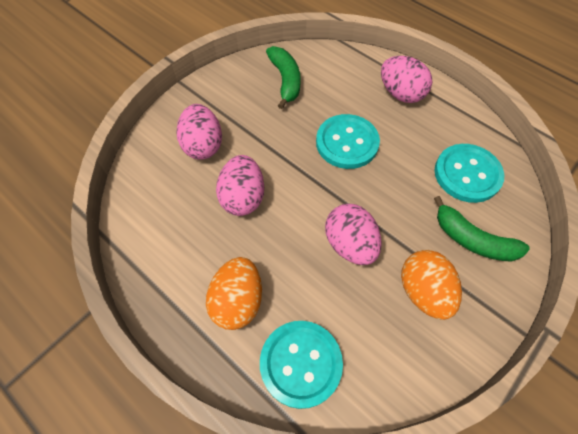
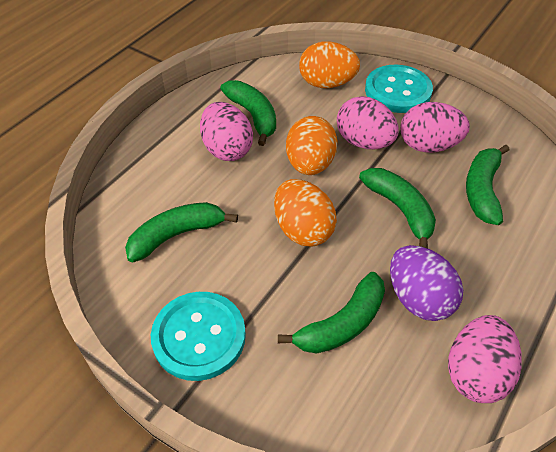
green banana: 2 -> 5
orange egg: 2 -> 3
purple egg: 0 -> 1
turquoise button: 3 -> 2

